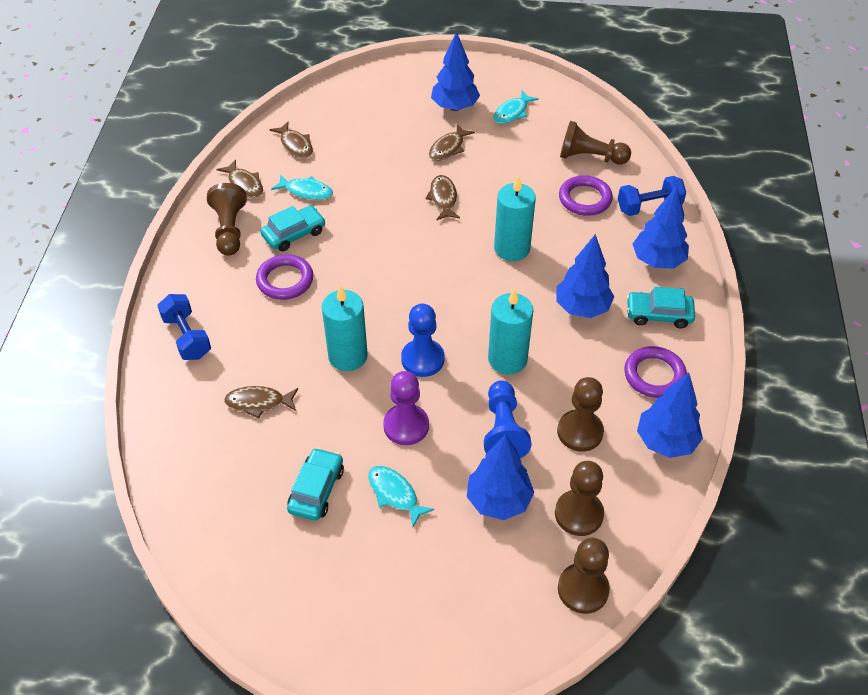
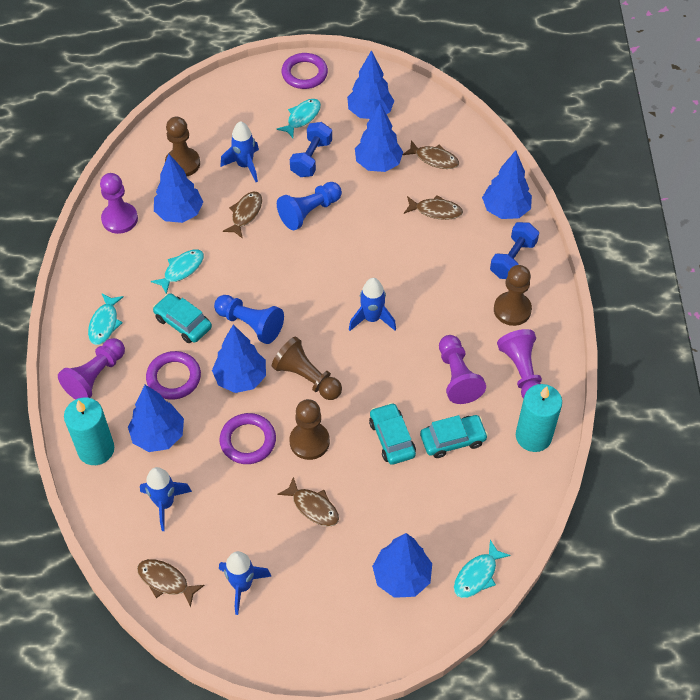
blue rocket: 0 -> 4
blue tree: 5 -> 7
brown pawn: 5 -> 4
purple pawn: 1 -> 4
turquoise candle: 3 -> 2
turquoise fish: 3 -> 4

